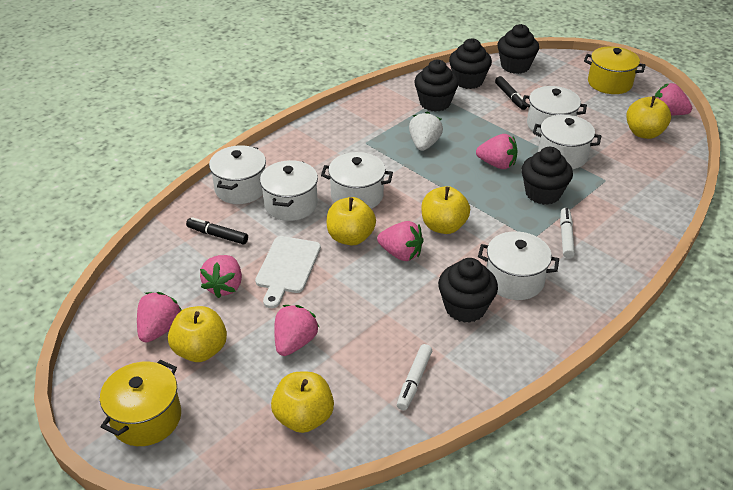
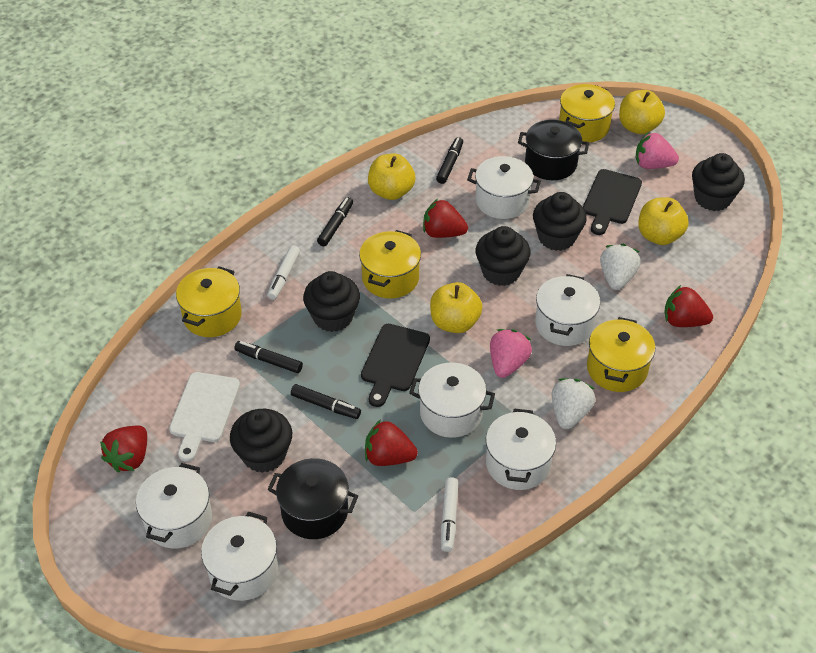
black cutting board: 0 -> 2
black marker: 2 -> 4
black pot: 0 -> 2
pink strawberry: 6 -> 2
red strawberry: 0 -> 4
white strawberry: 1 -> 2
yellow apple: 5 -> 4
yellow pot: 2 -> 4

